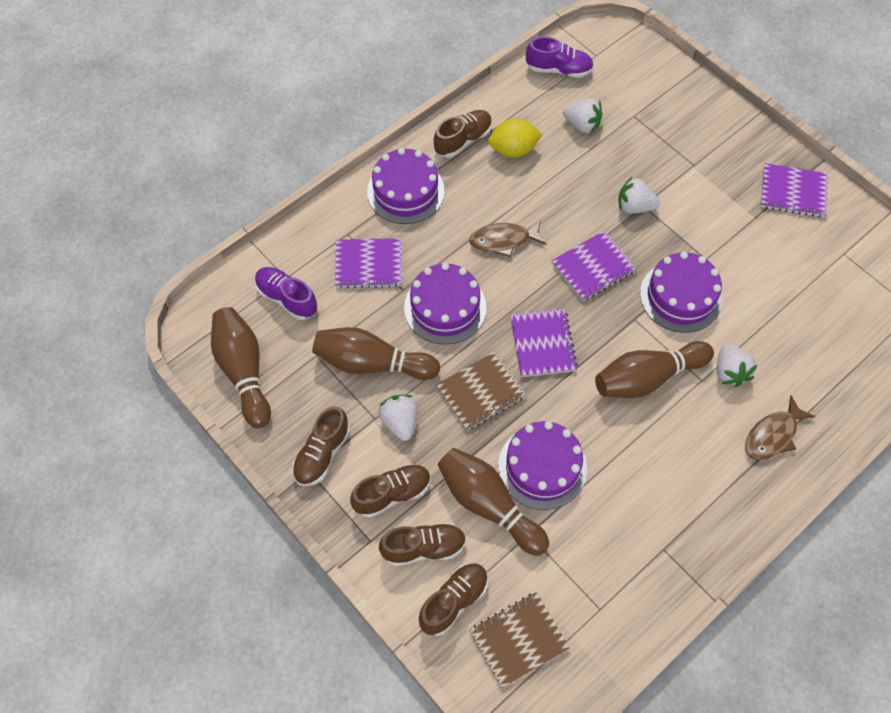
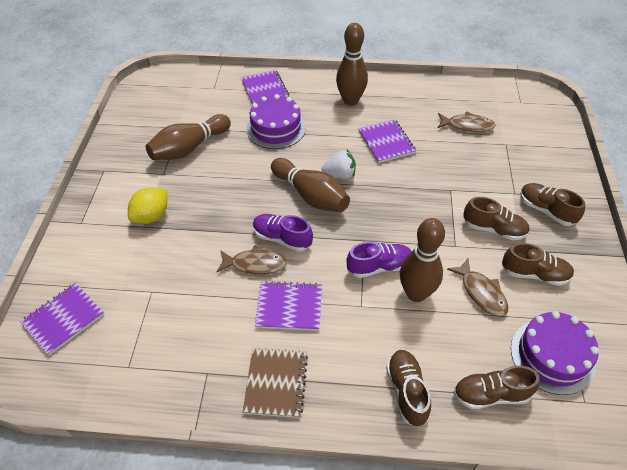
brown fish: 2 -> 3
brown notebook: 2 -> 1
purple cake: 4 -> 2
white strawberry: 4 -> 1

